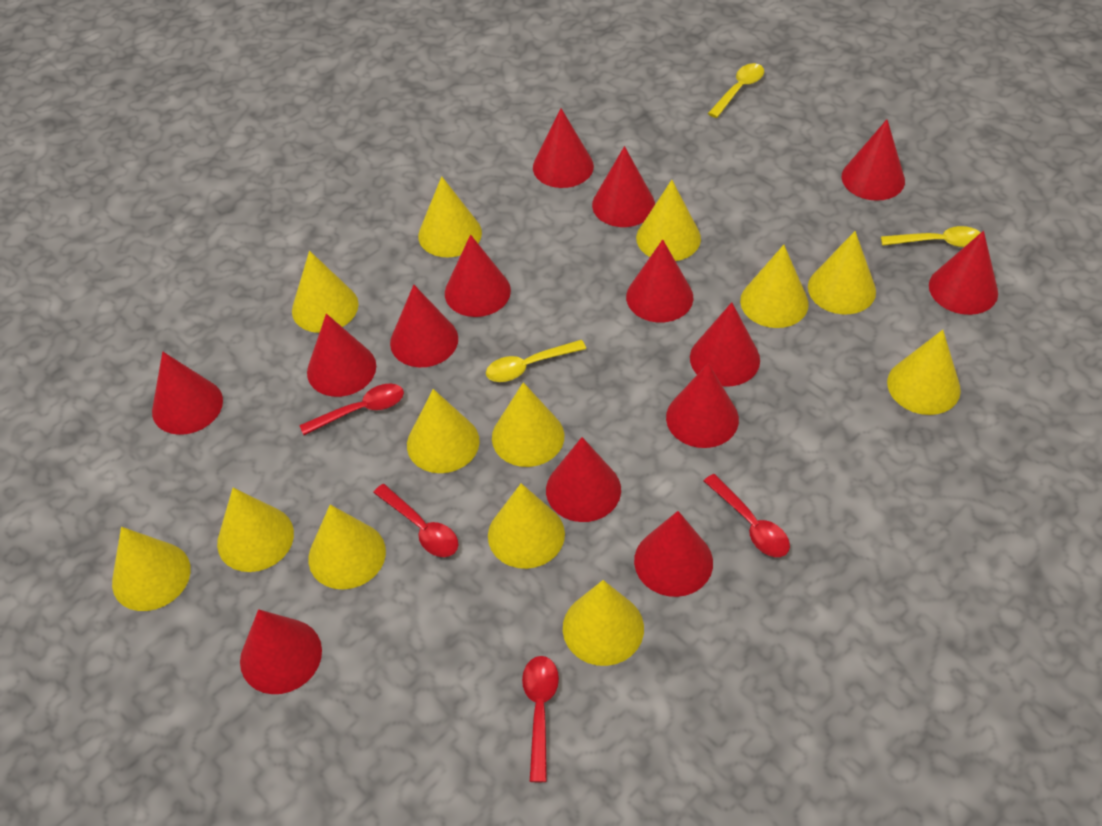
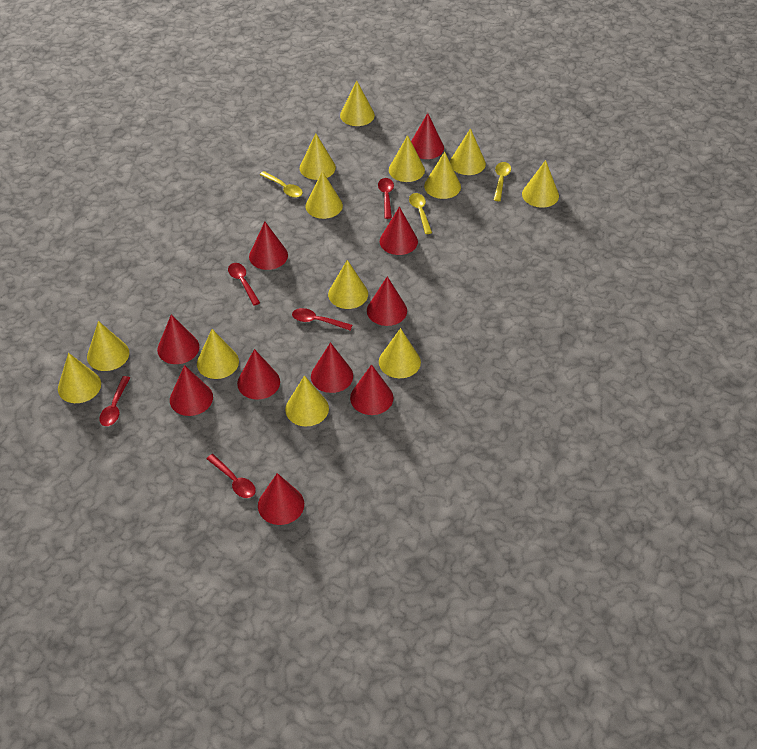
red cone: 14 -> 10
red spoon: 4 -> 5

